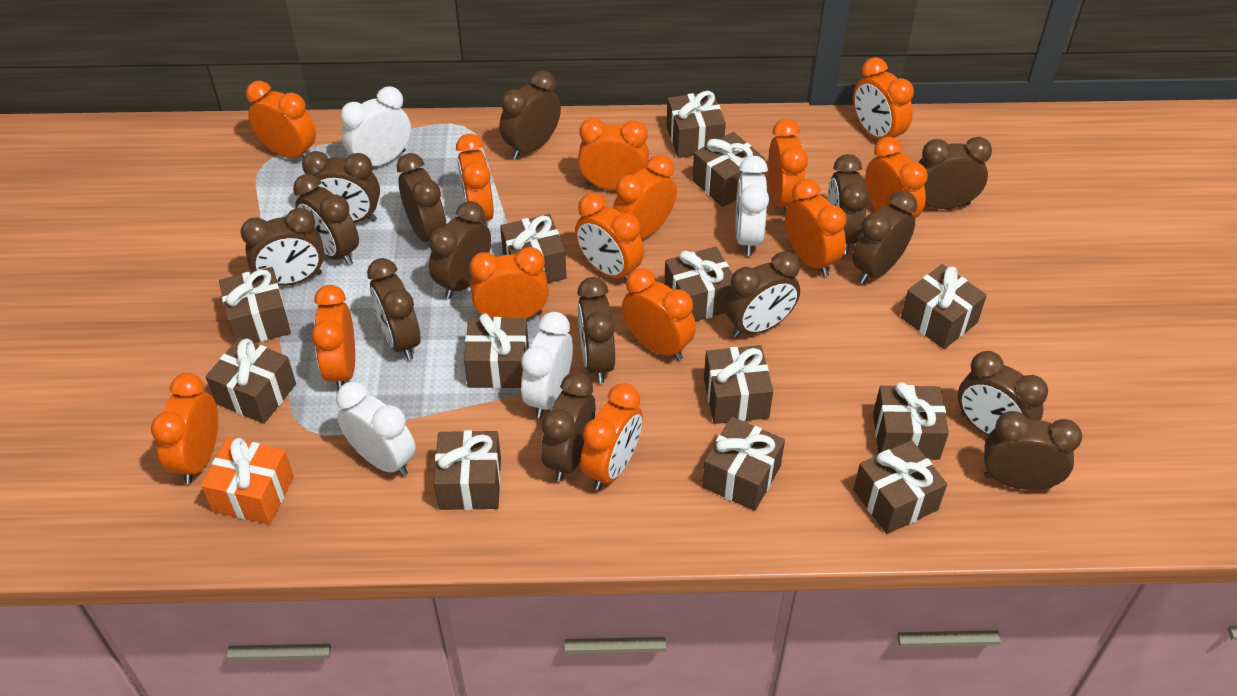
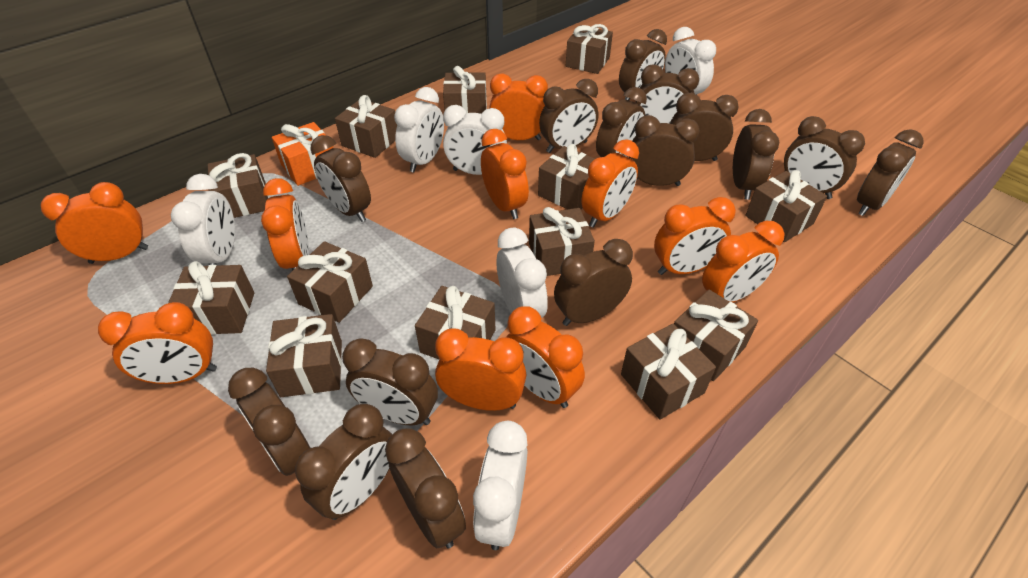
orange clock: 14 -> 10
white clock: 4 -> 6

